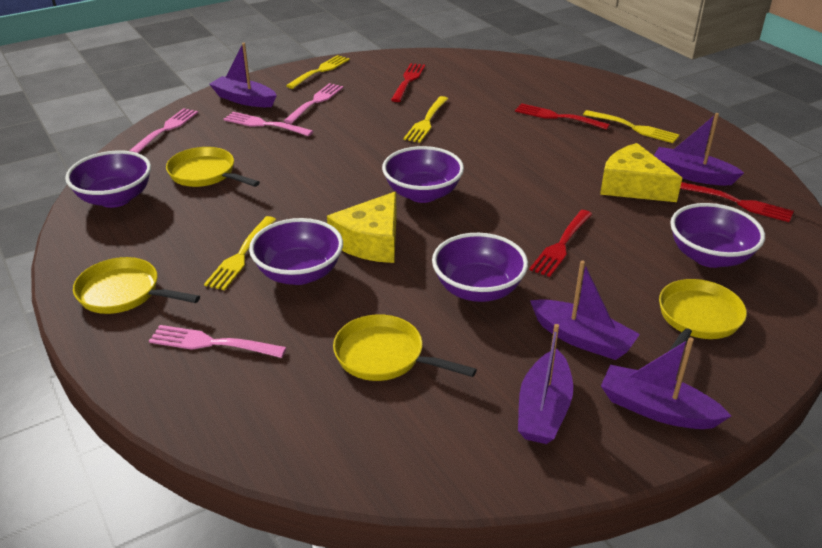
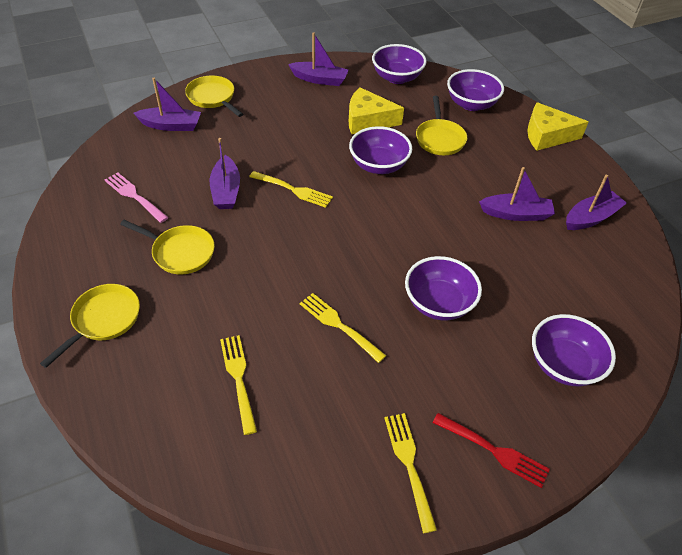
pink fork: 4 -> 1
red fork: 4 -> 1

